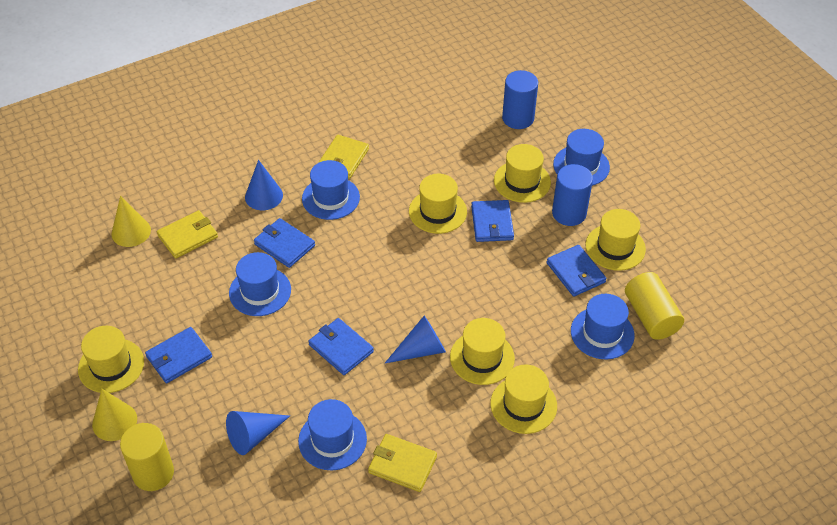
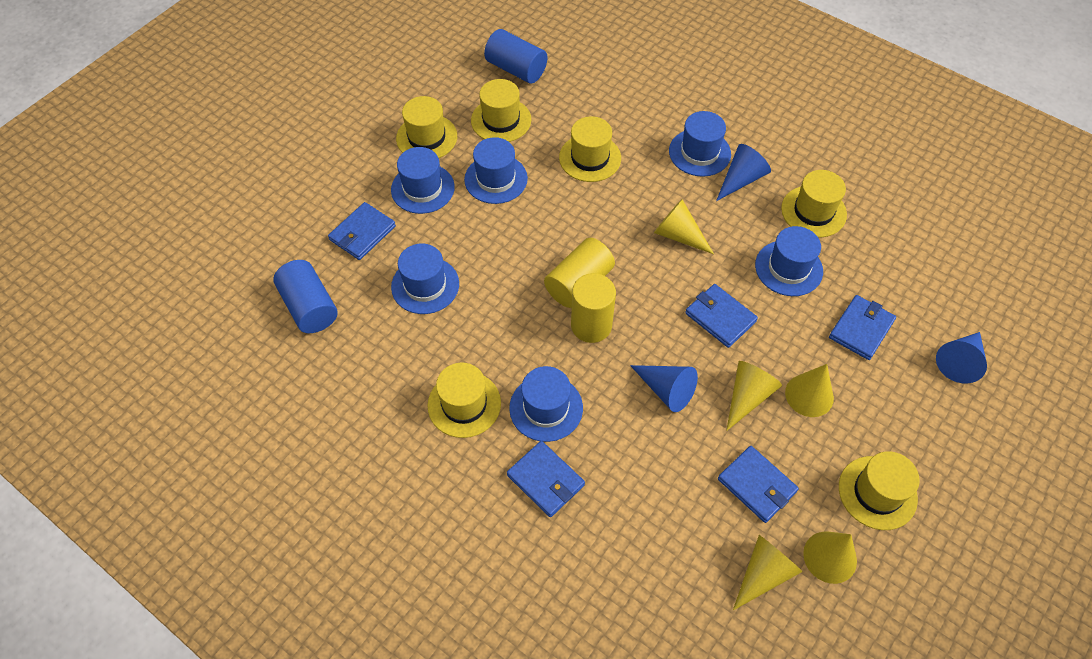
blue hat: 5 -> 6
yellow cone: 2 -> 5
yellow wallet: 3 -> 0

